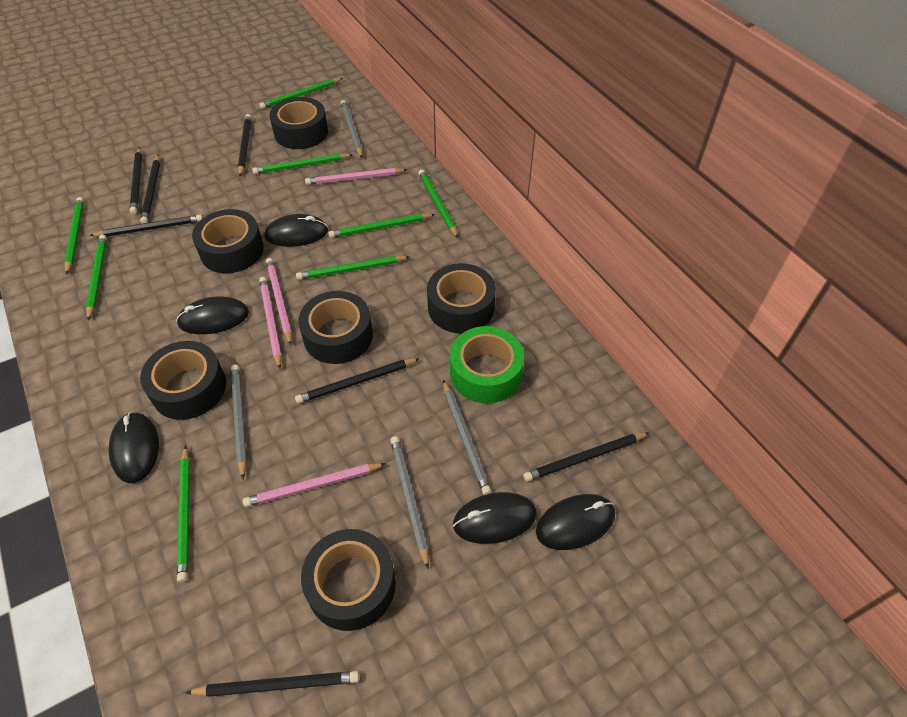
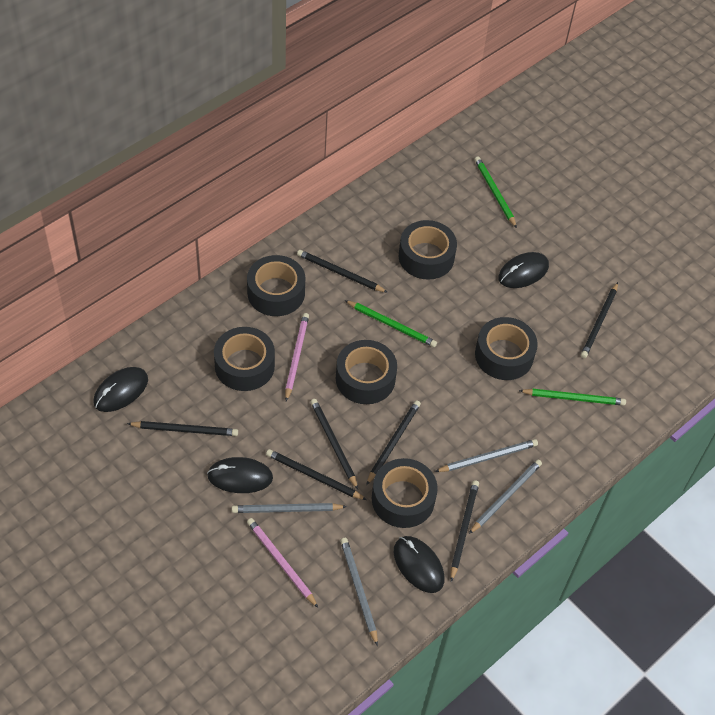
black mouse: 5 -> 4
green pencil: 8 -> 3
green tape: 1 -> 0
pink pencil: 4 -> 2

